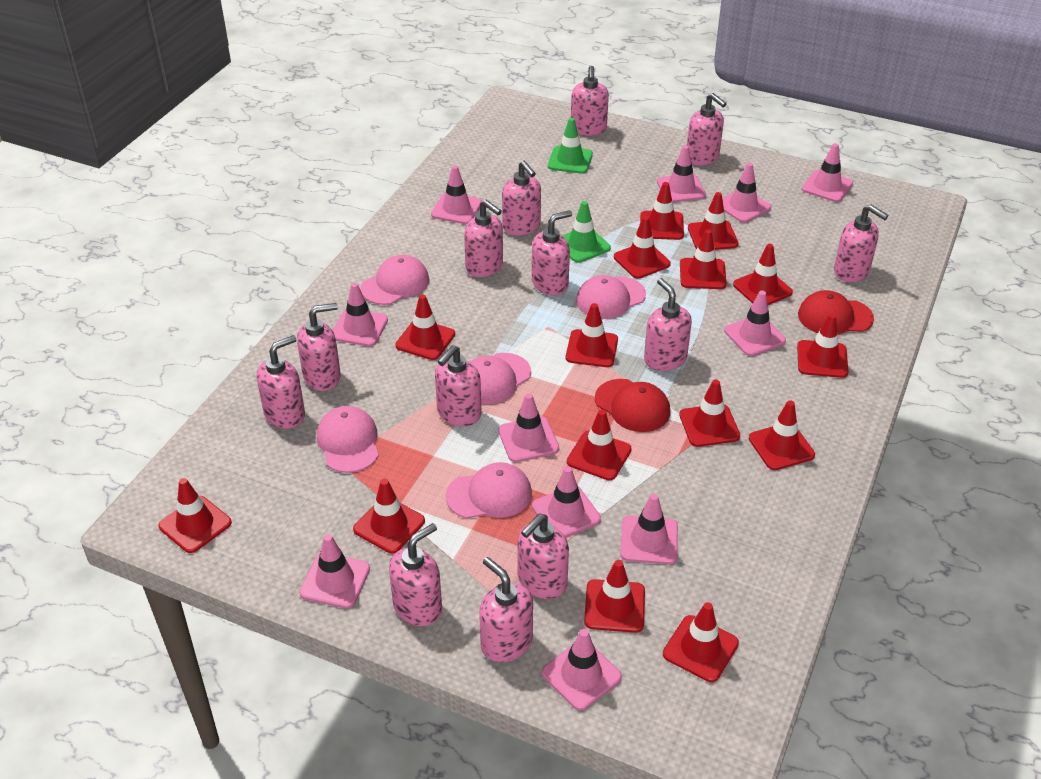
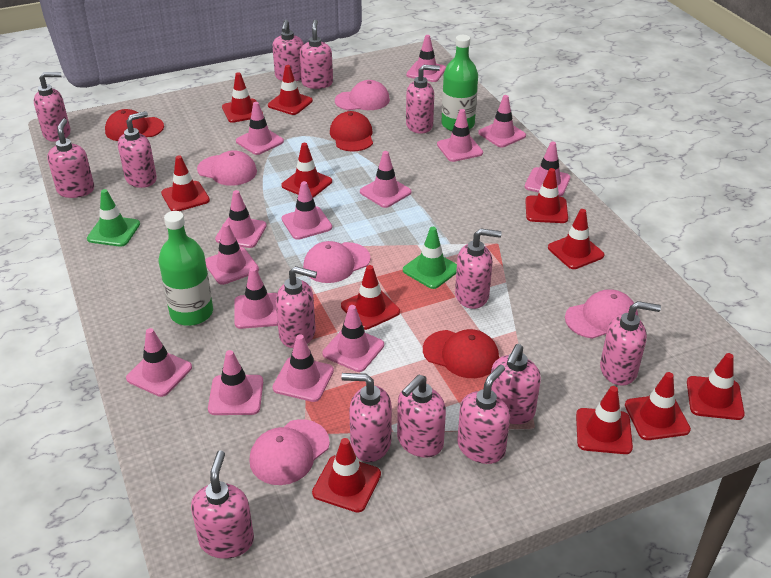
green bottle: 0 -> 2
pink soap dispenser: 13 -> 14
pink traffic cone: 11 -> 14
red cap: 2 -> 3
red traffic cone: 15 -> 11

